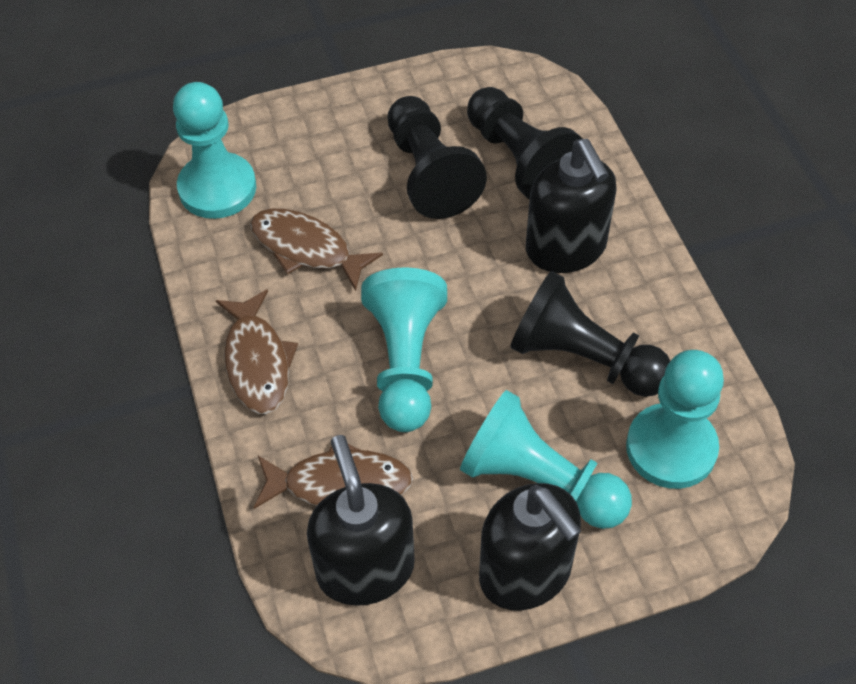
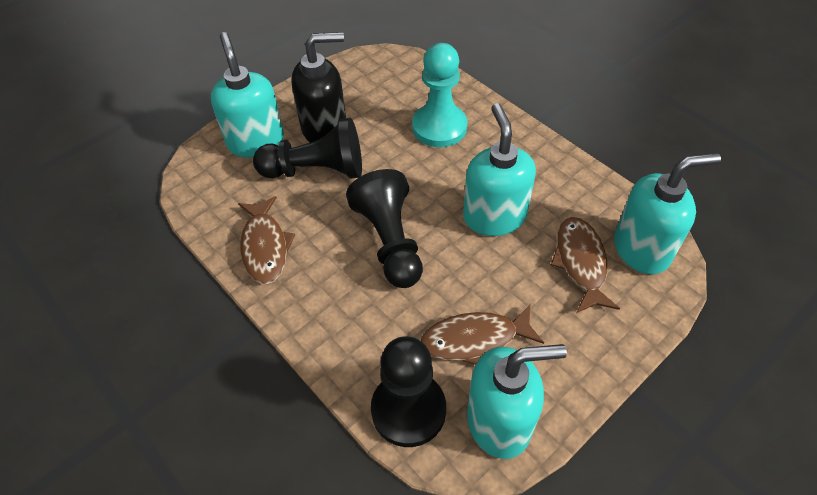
black soap dispenser: 3 -> 1
turquoise pawn: 4 -> 1
turquoise soap dispenser: 0 -> 4

